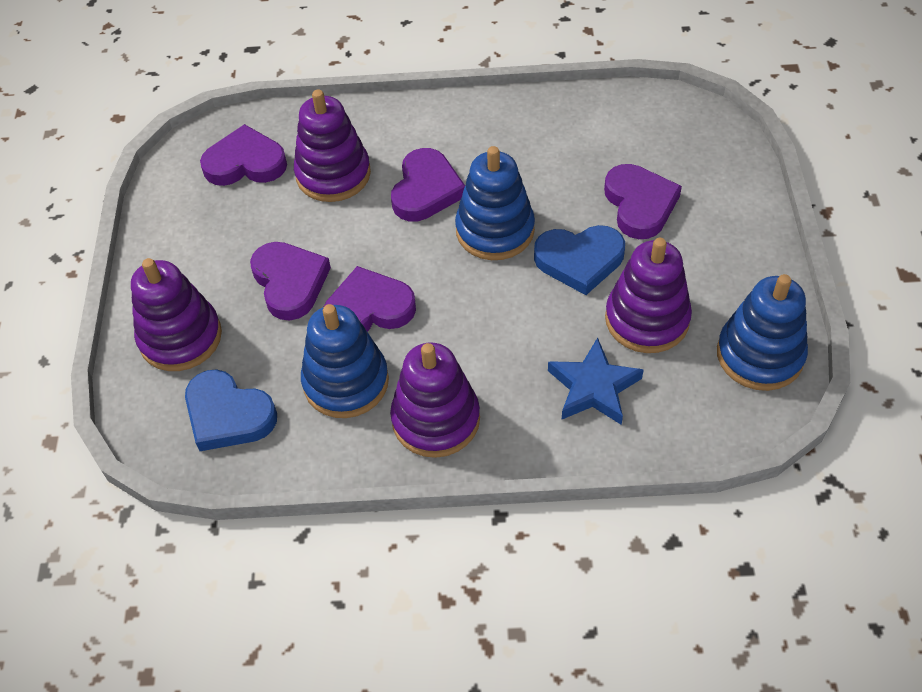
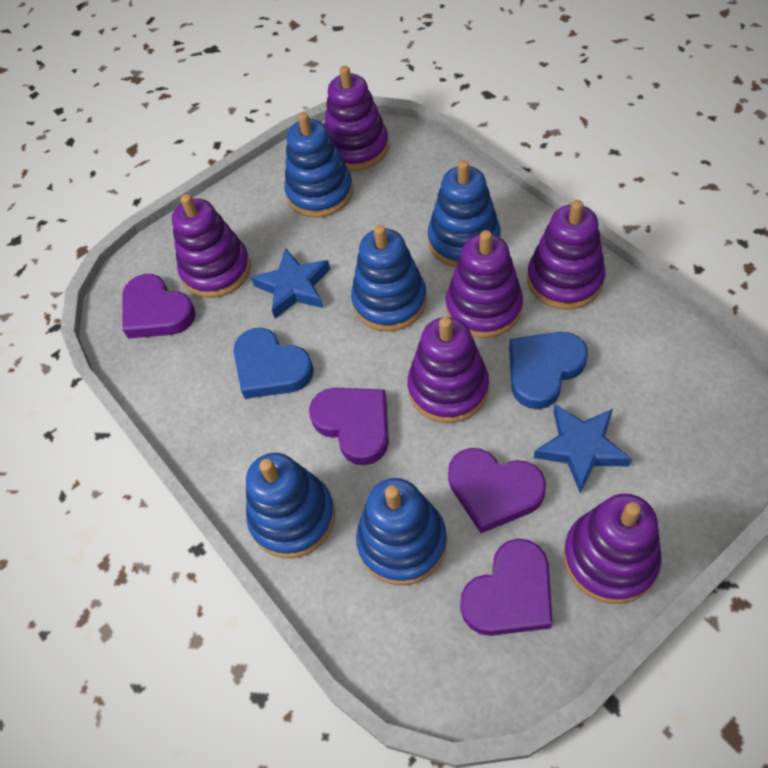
blue stacking toy: 3 -> 5
blue star: 1 -> 2
purple heart: 5 -> 4
purple stacking toy: 4 -> 6

